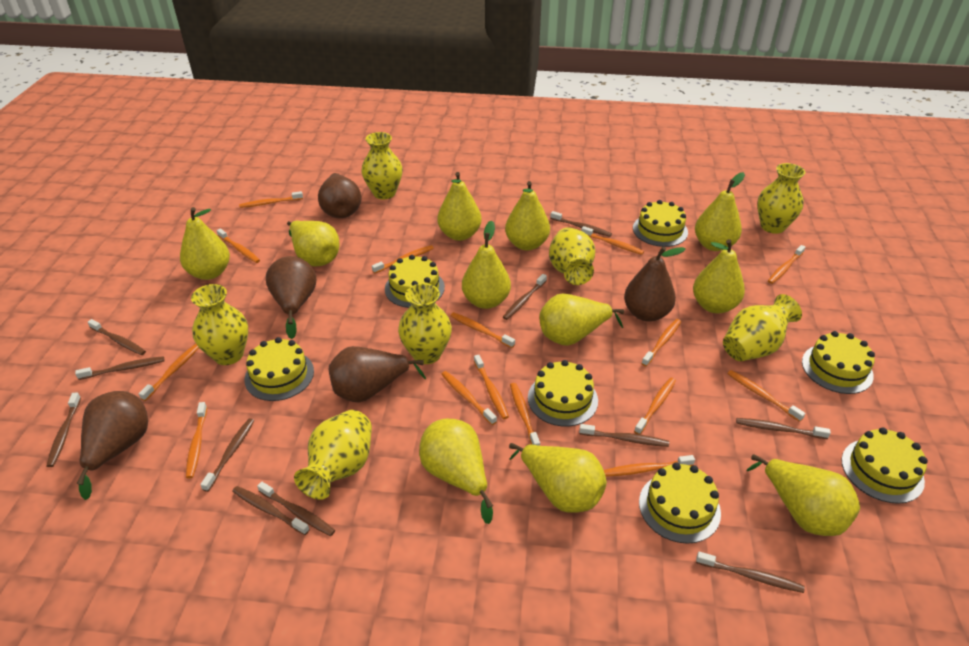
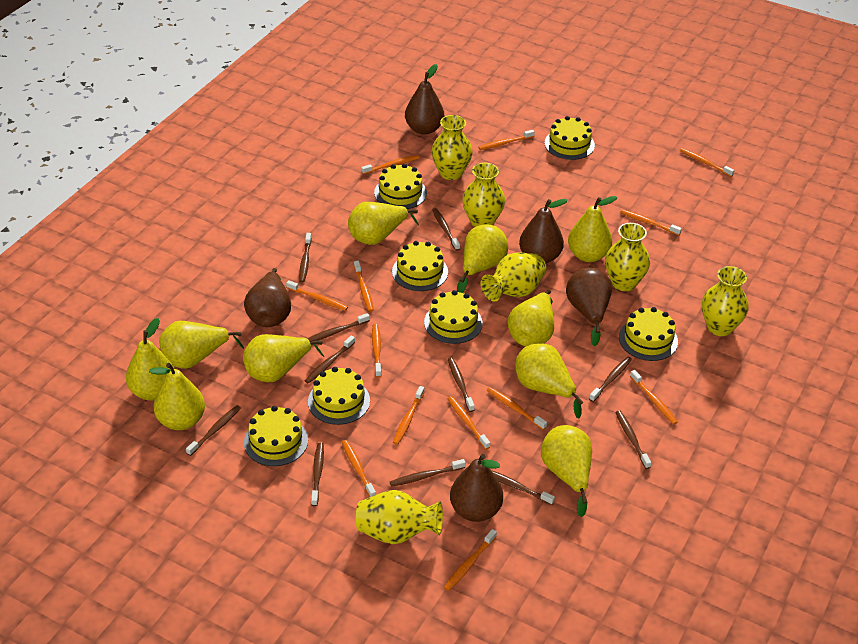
orange toothbrush: 15 -> 13
yellow pear: 11 -> 10
yellow vase: 7 -> 6

